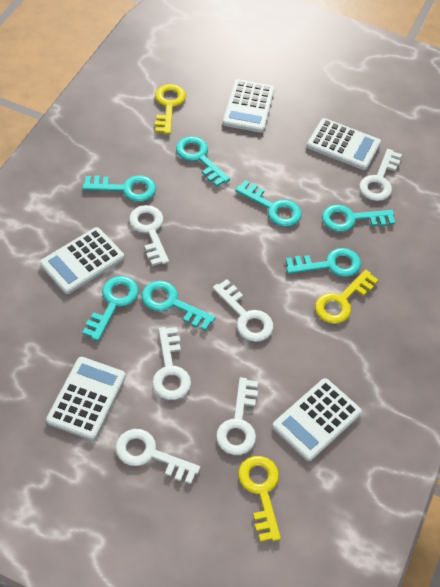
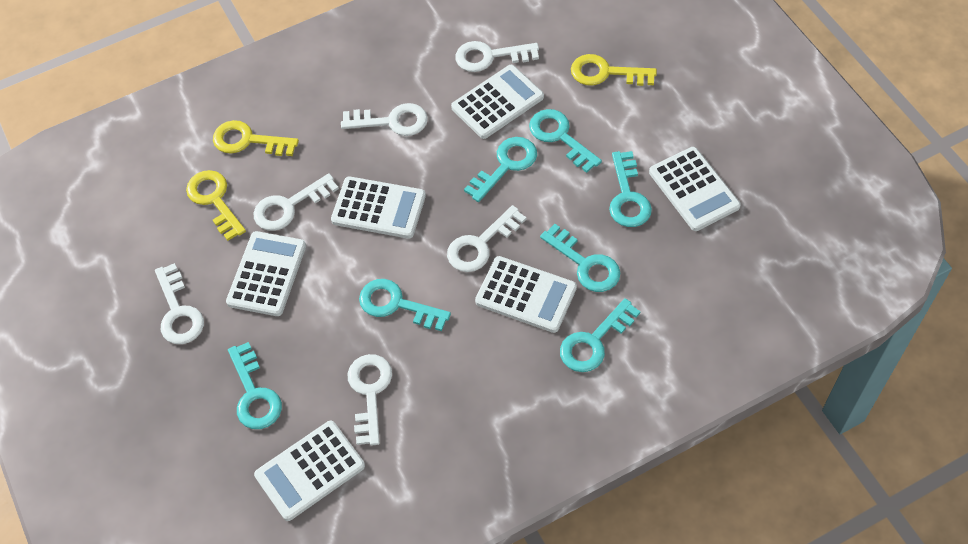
white calculator: 5 -> 6

